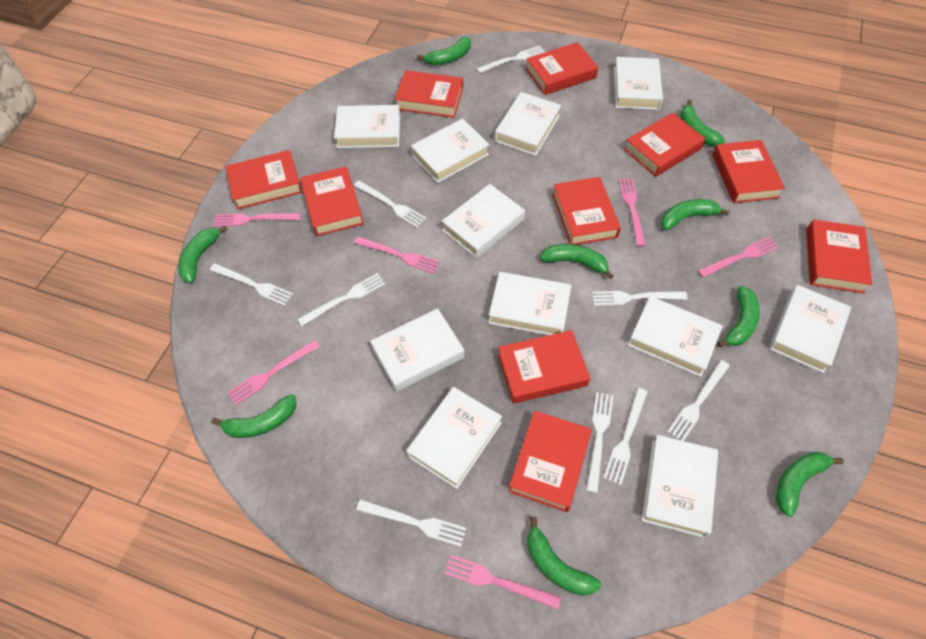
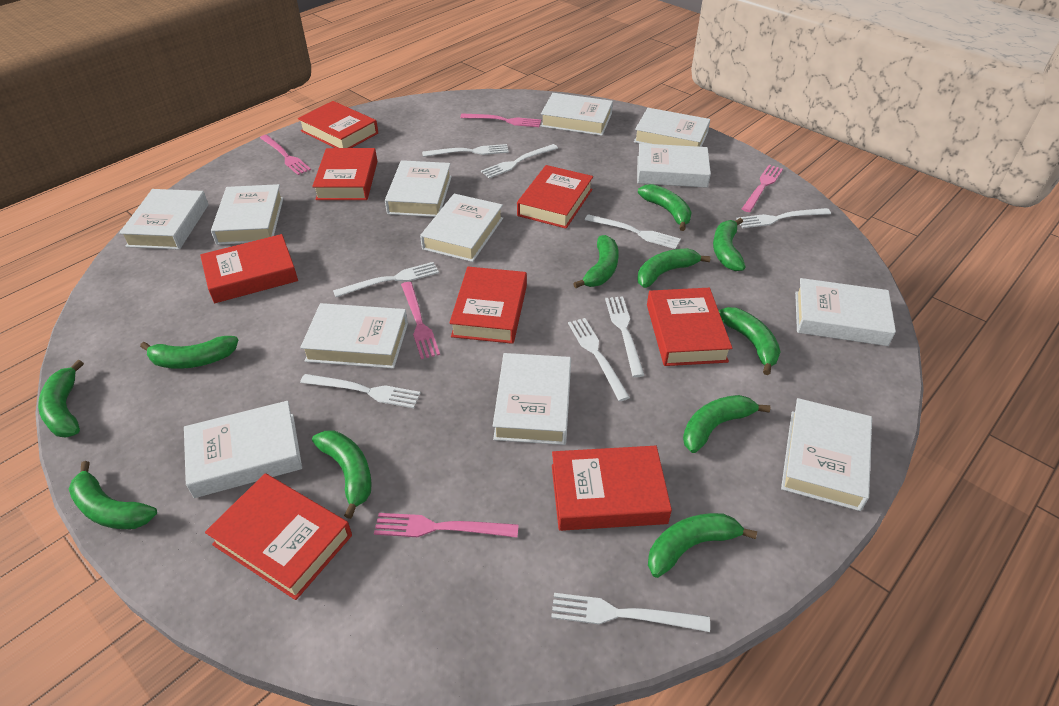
green banana: 9 -> 11
pink fork: 6 -> 5
red book: 10 -> 8
white book: 11 -> 12

